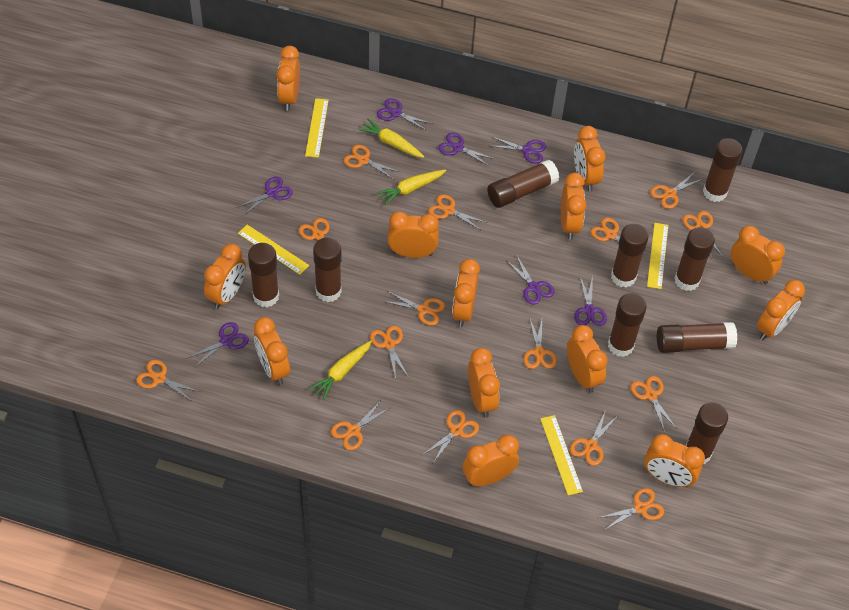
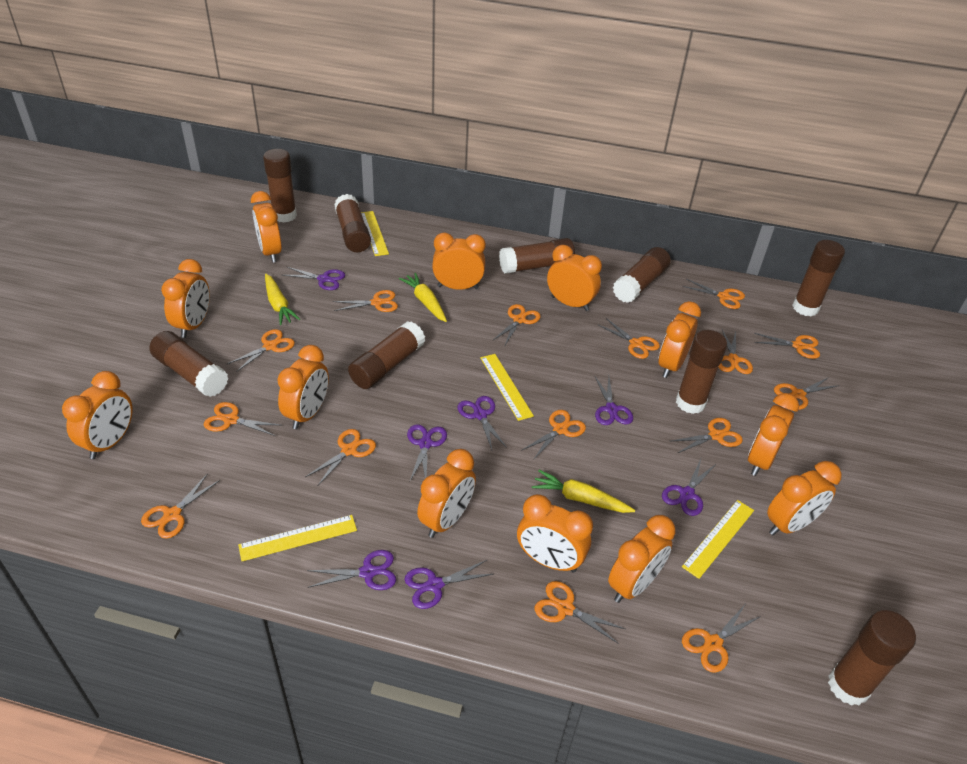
orange clock: 13 -> 12

